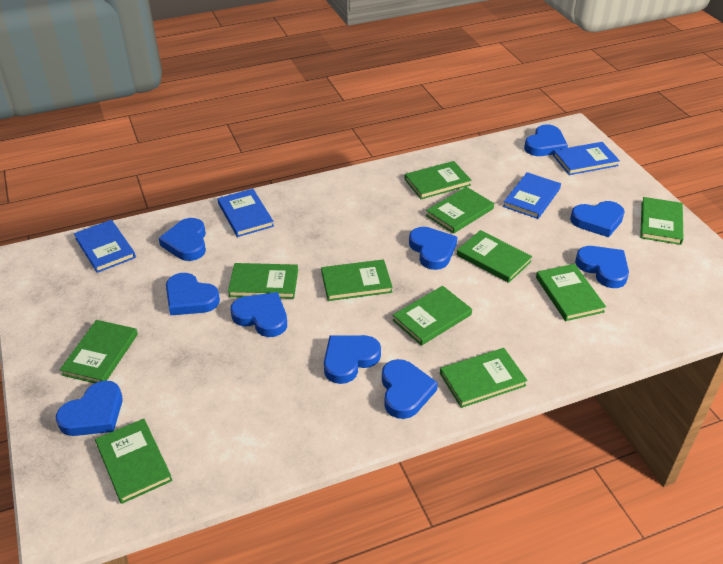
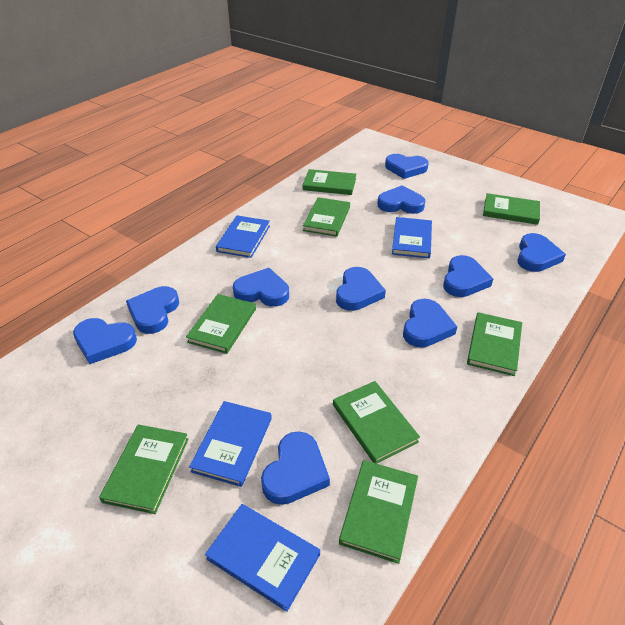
green book: 11 -> 8

